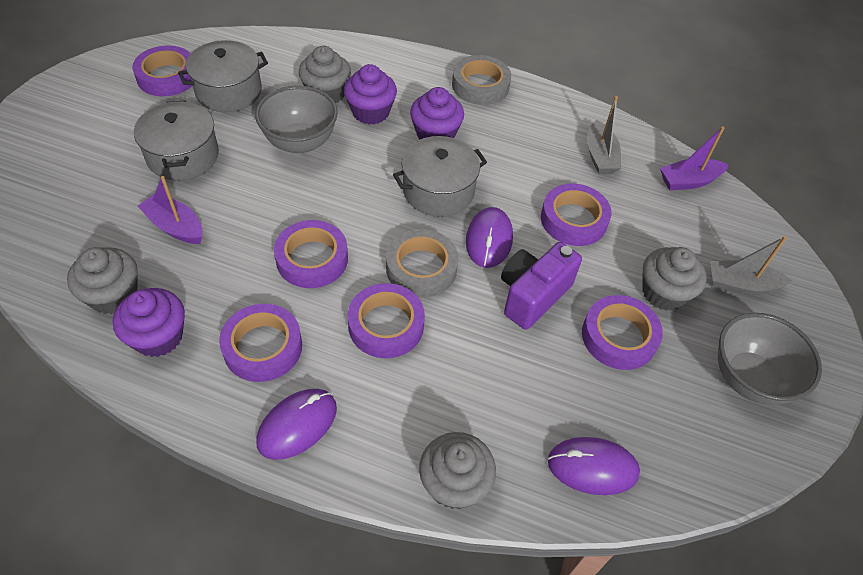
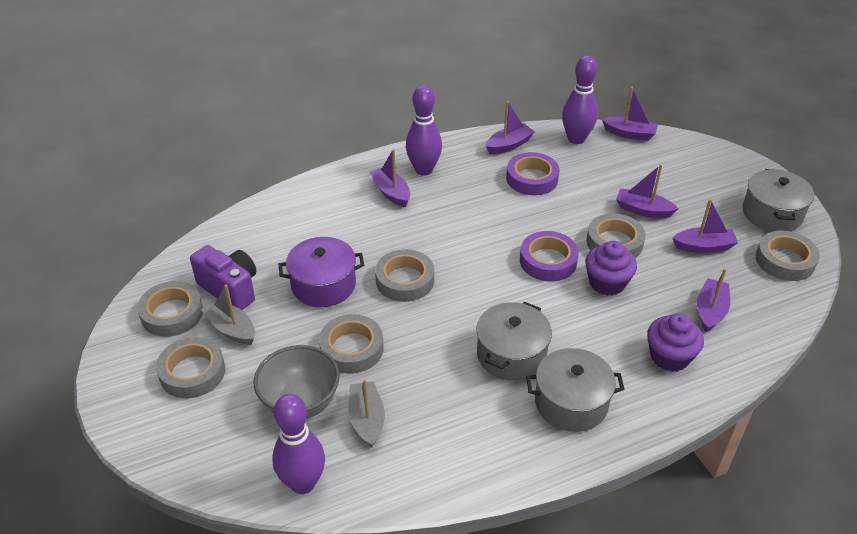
grey bowl: 2 -> 1
grey cupcake: 4 -> 0
grey tape: 2 -> 6
purple boat: 2 -> 6
purple bowling pin: 0 -> 3
purple cupcake: 3 -> 2
purple mouse: 3 -> 0
purple pot: 0 -> 1
purple tape: 6 -> 2

